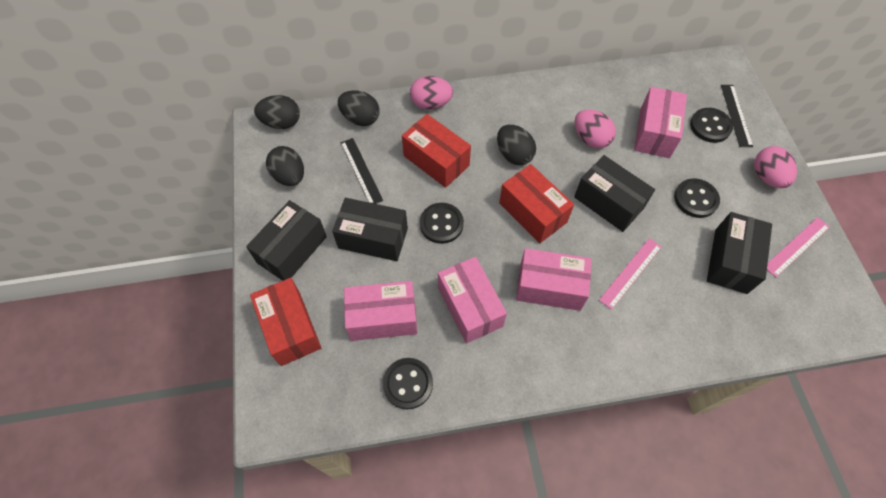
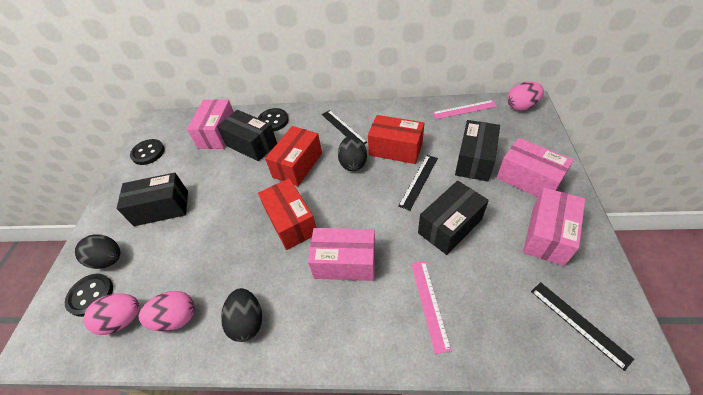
black button: 4 -> 3
black egg: 4 -> 3
black ruler: 2 -> 3

